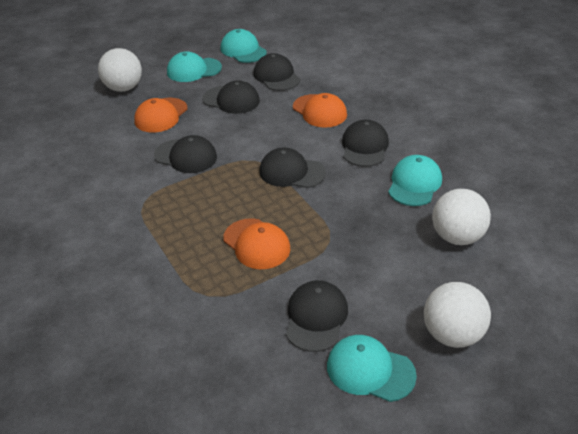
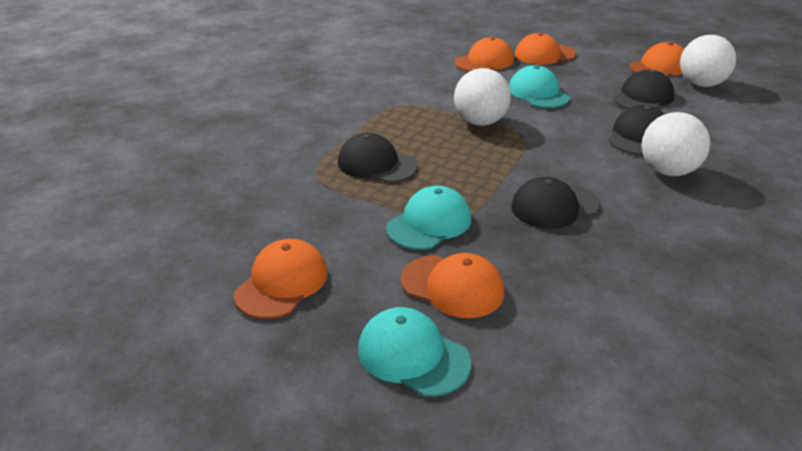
black cap: 6 -> 4
orange cap: 3 -> 5
turquoise cap: 4 -> 3

